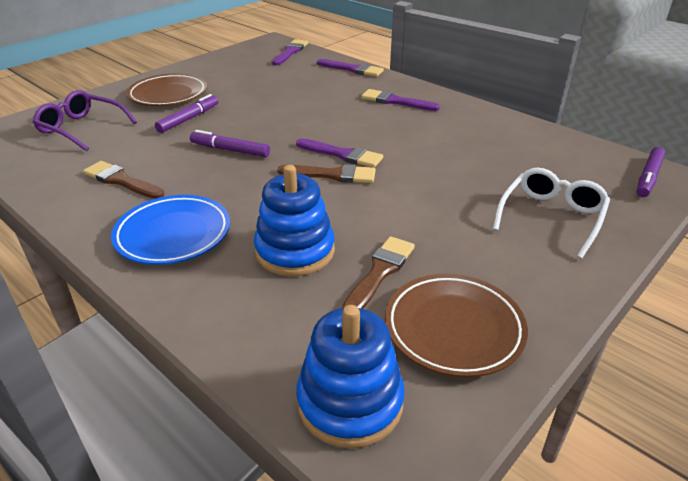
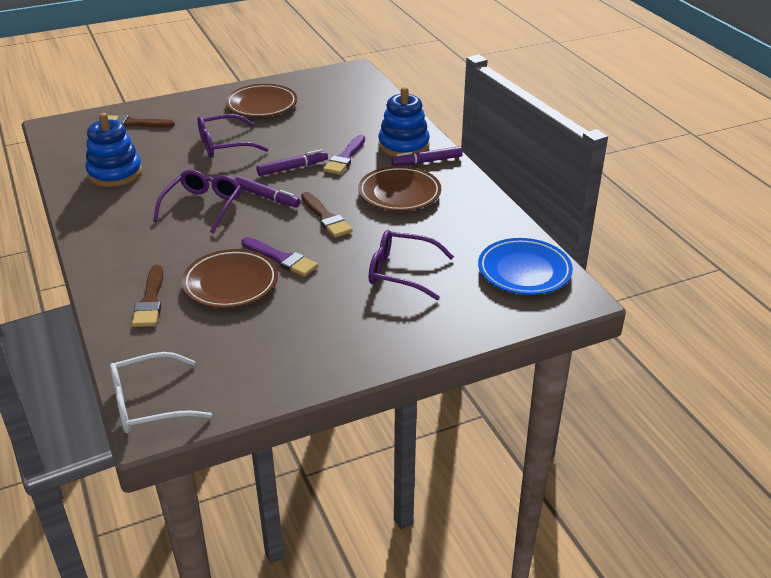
brown plate: 2 -> 3
purple brush: 4 -> 2
purple glasses: 1 -> 3

